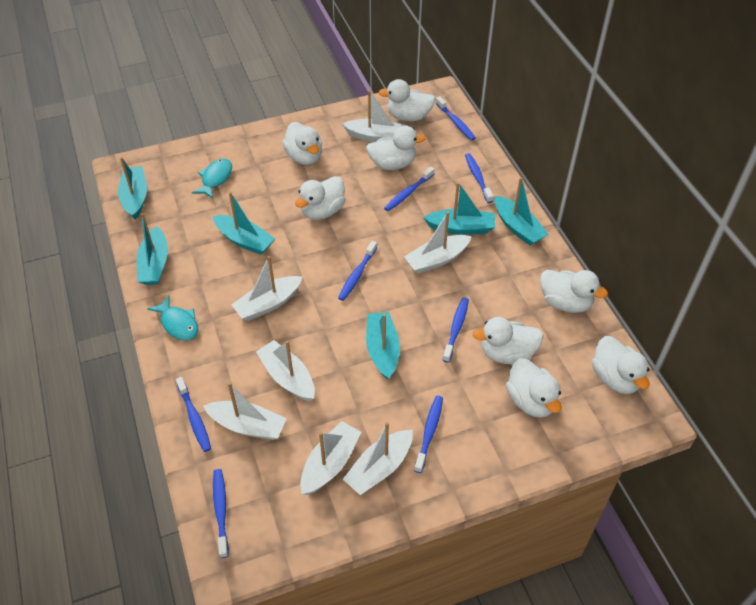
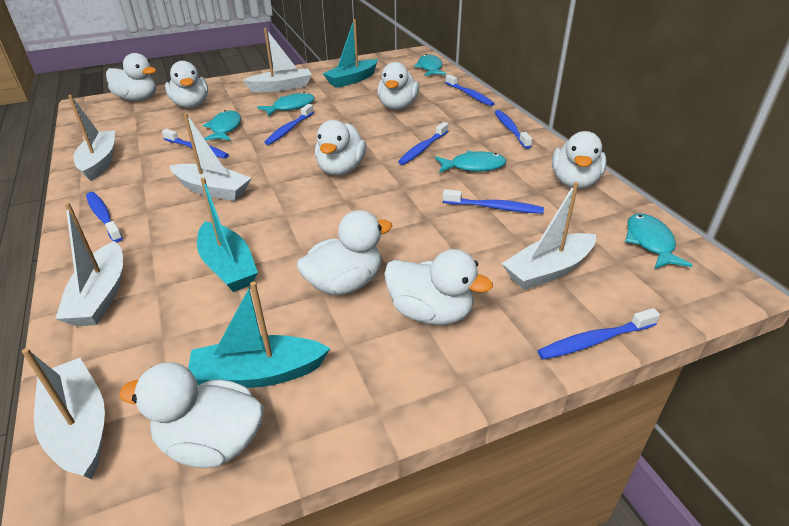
turquoise boat: 6 -> 3
turquoise fish: 2 -> 5
white boat: 7 -> 6

